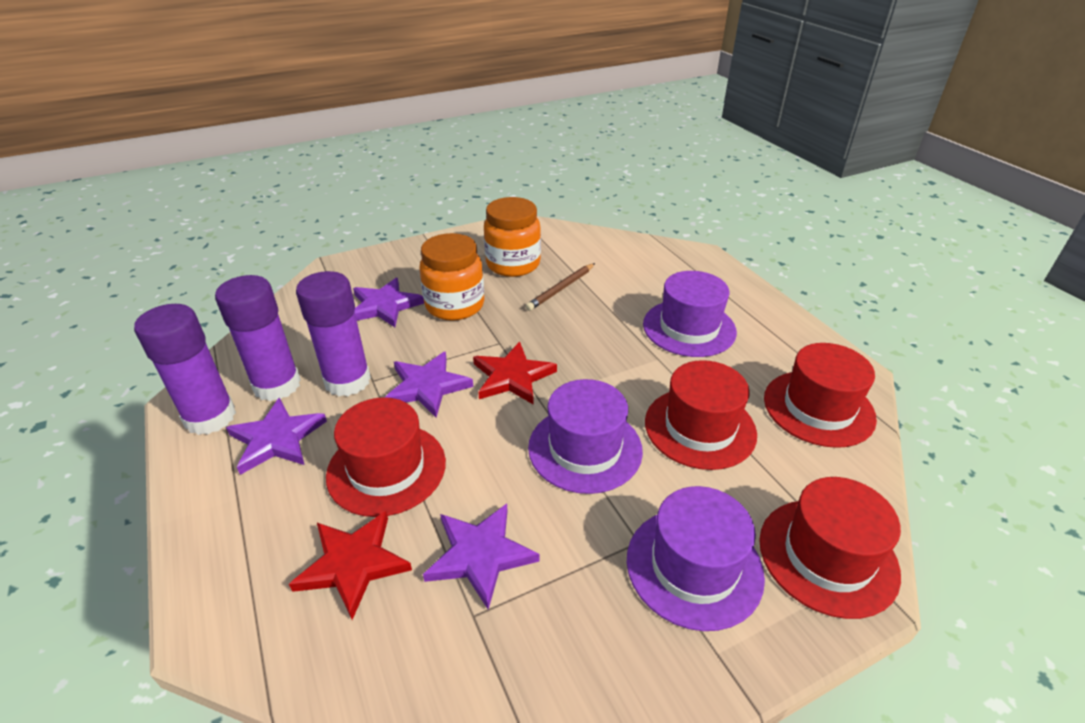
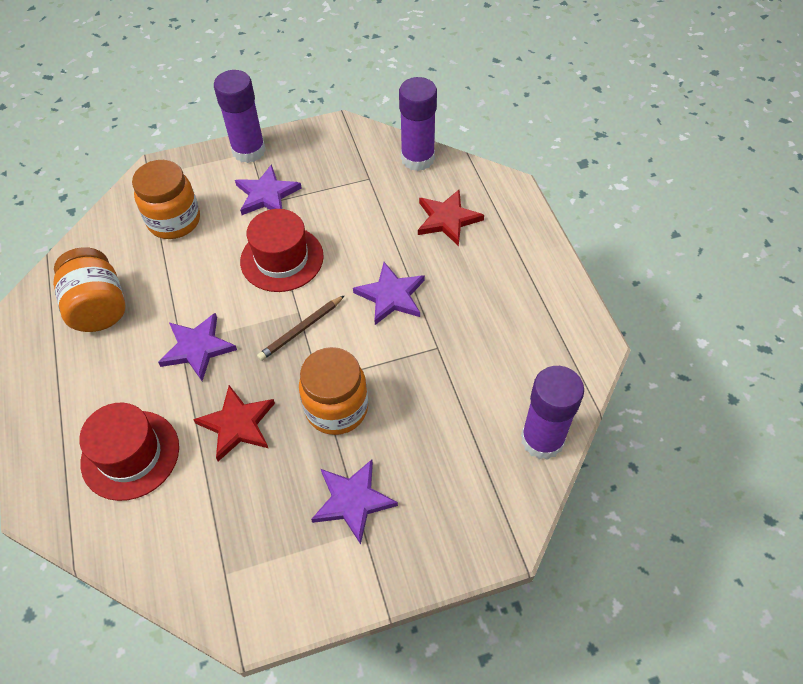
orange jar: 2 -> 3
purple hat: 3 -> 0
red hat: 4 -> 2

